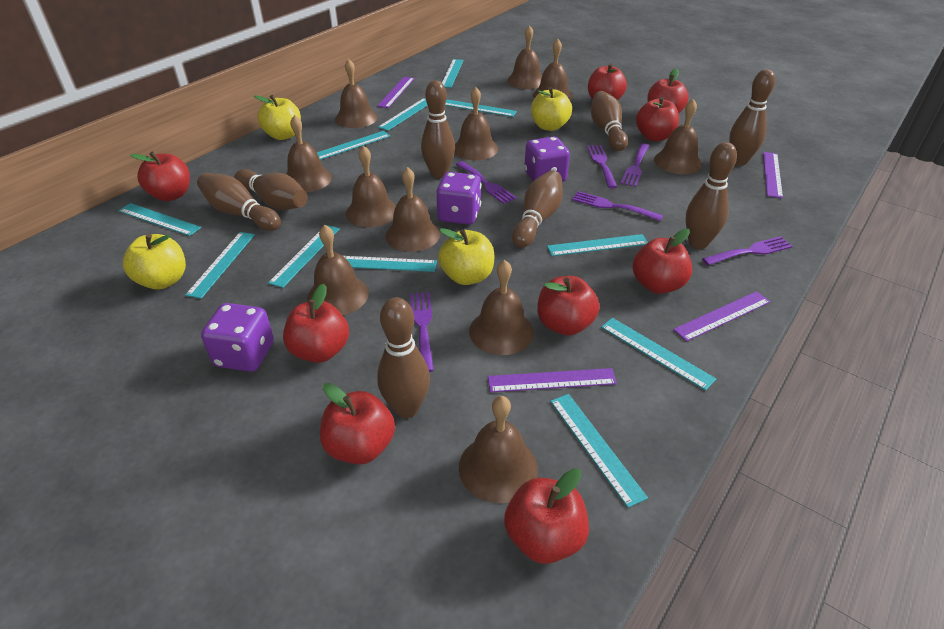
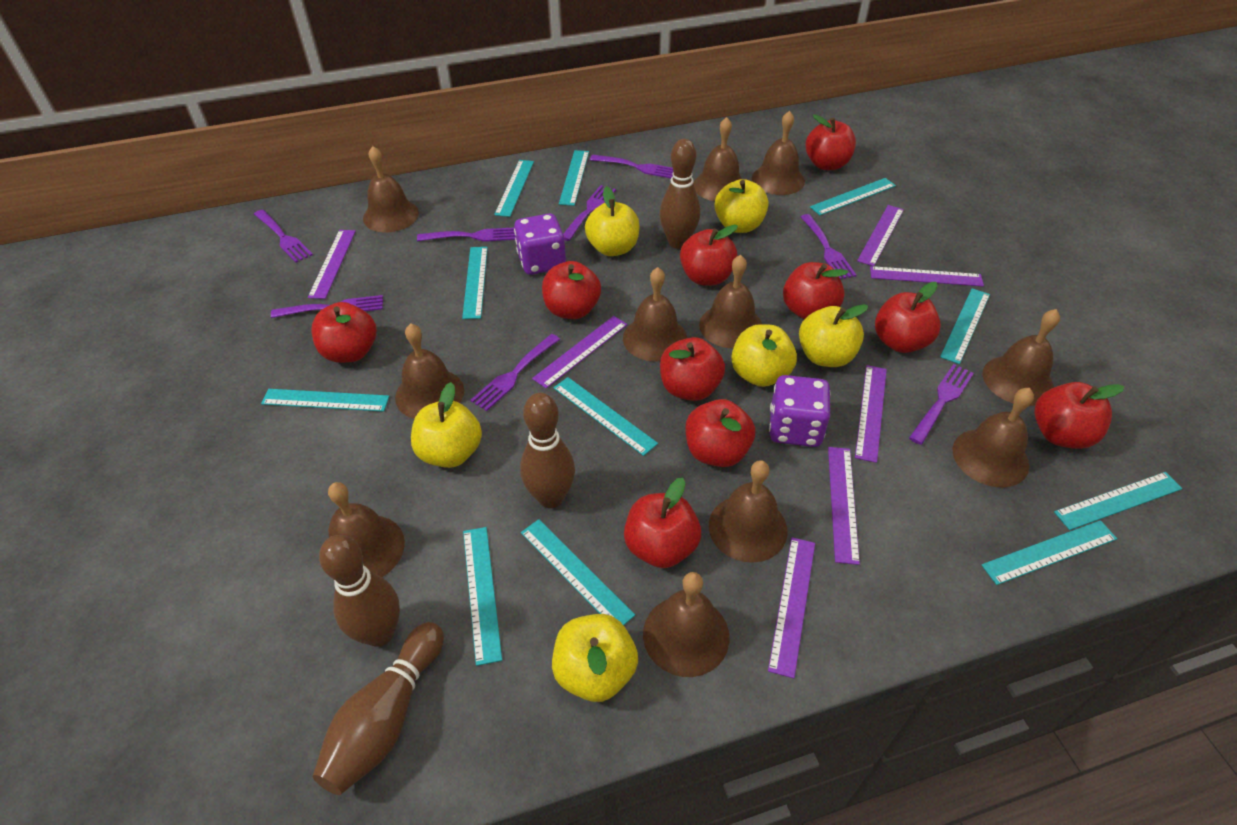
brown bowling pin: 8 -> 4
purple dice: 3 -> 2
purple fork: 6 -> 8
purple ruler: 4 -> 7
red apple: 9 -> 10
yellow apple: 4 -> 6

